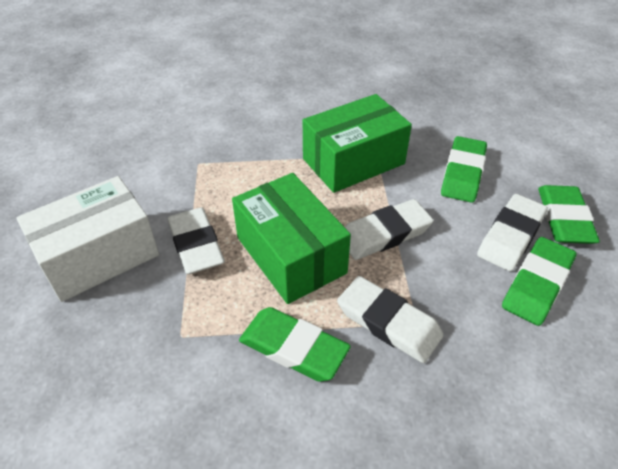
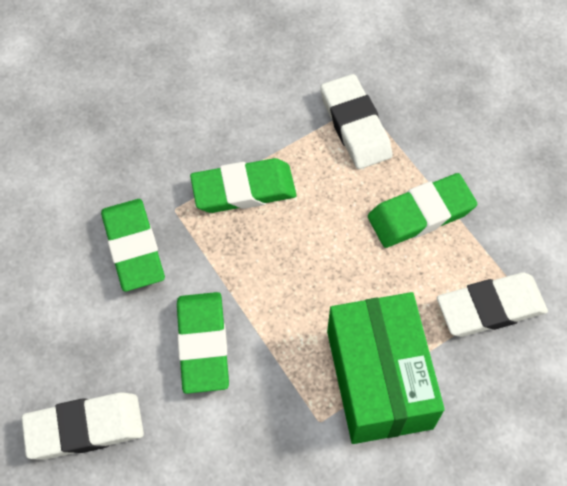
green box: 2 -> 1
white box: 1 -> 0
white eraser: 4 -> 3

